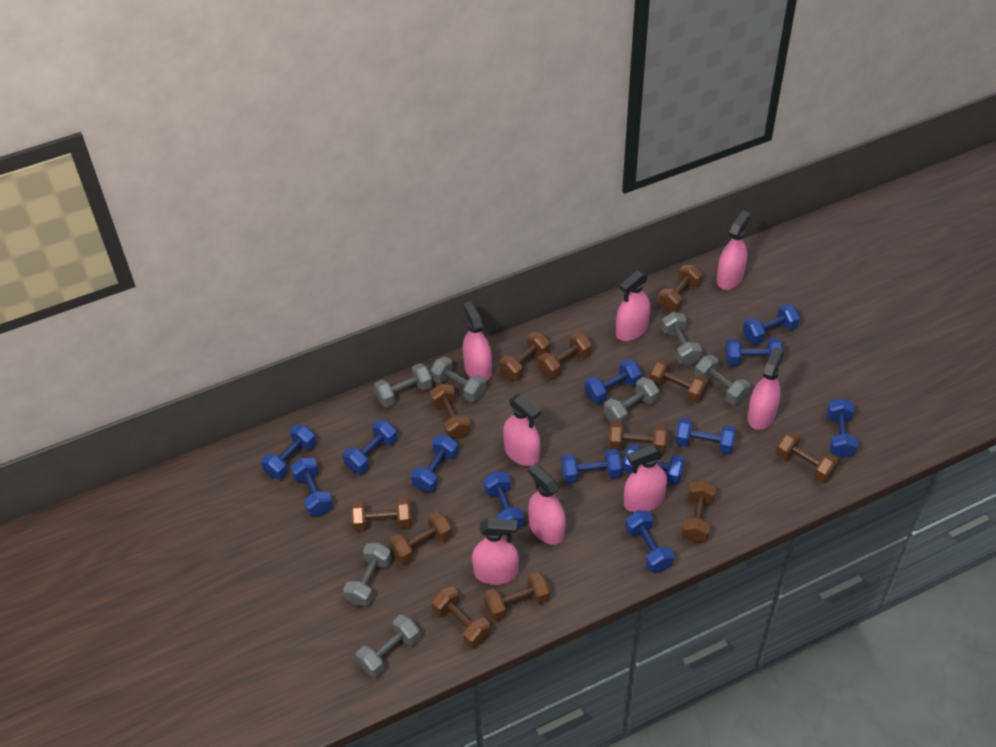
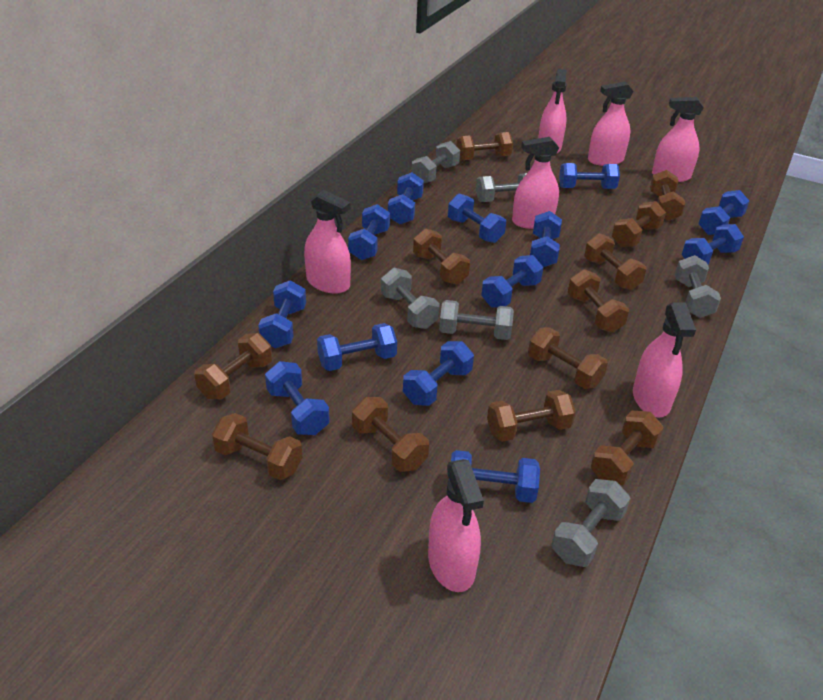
grey dumbbell: 7 -> 6
pink spray bottle: 8 -> 7

